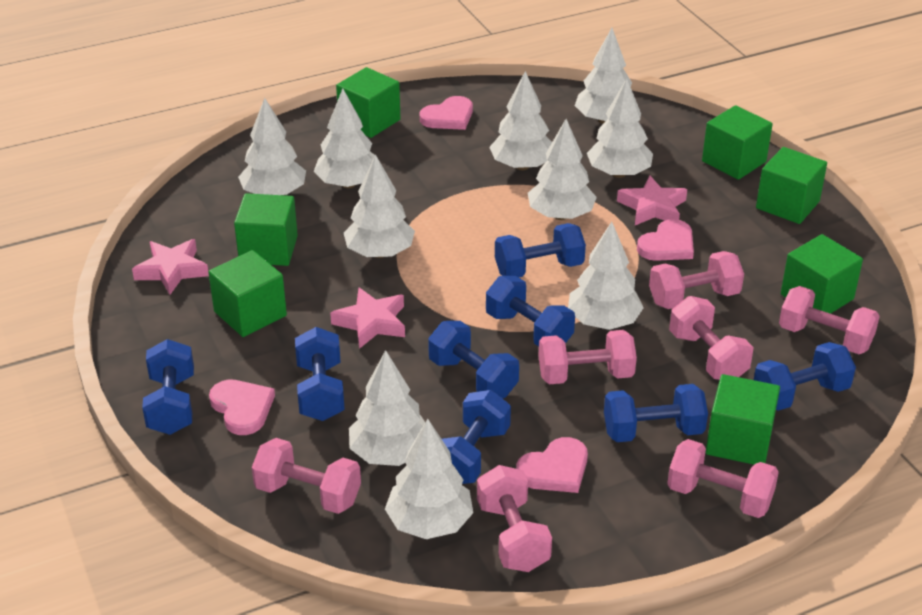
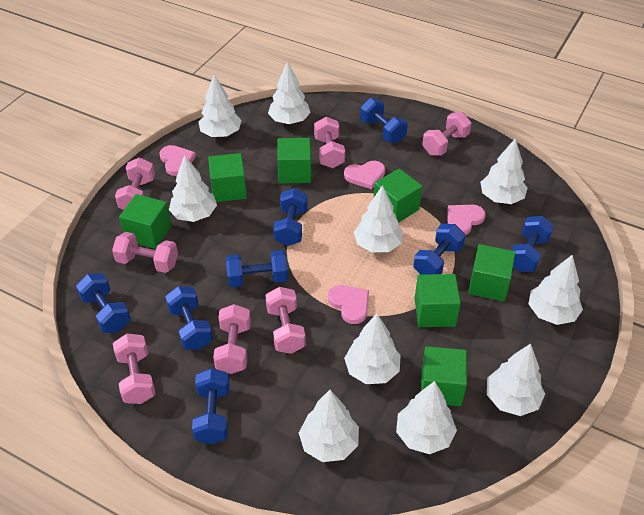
pink star: 3 -> 0

